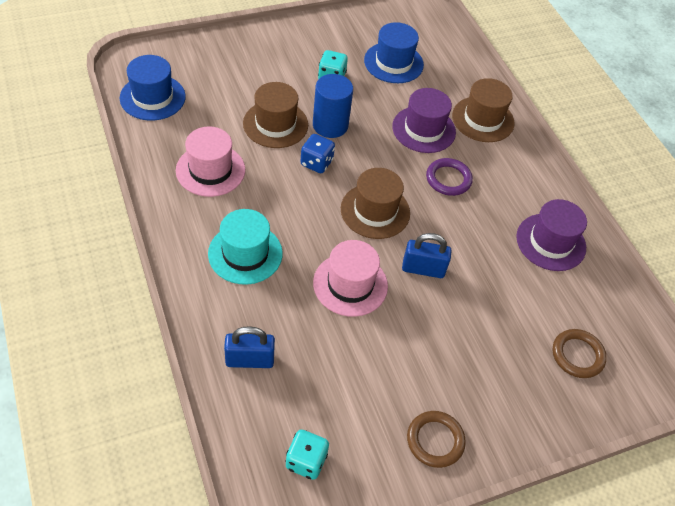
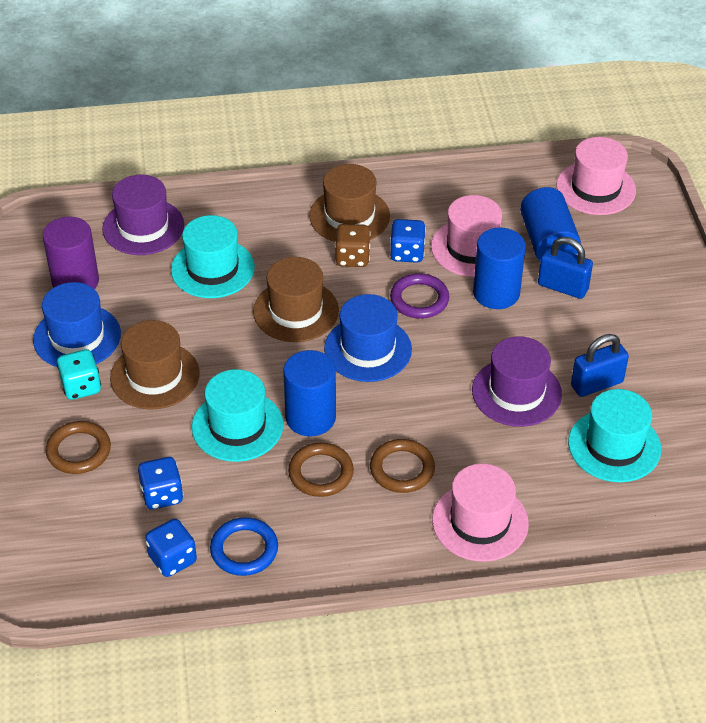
blue cylinder: 1 -> 3
blue dice: 1 -> 3
blue ring: 0 -> 1
brown dice: 0 -> 1
brown ring: 2 -> 3
pink hat: 2 -> 3
purple cylinder: 0 -> 1
turquoise dice: 2 -> 1
turquoise hat: 1 -> 3

